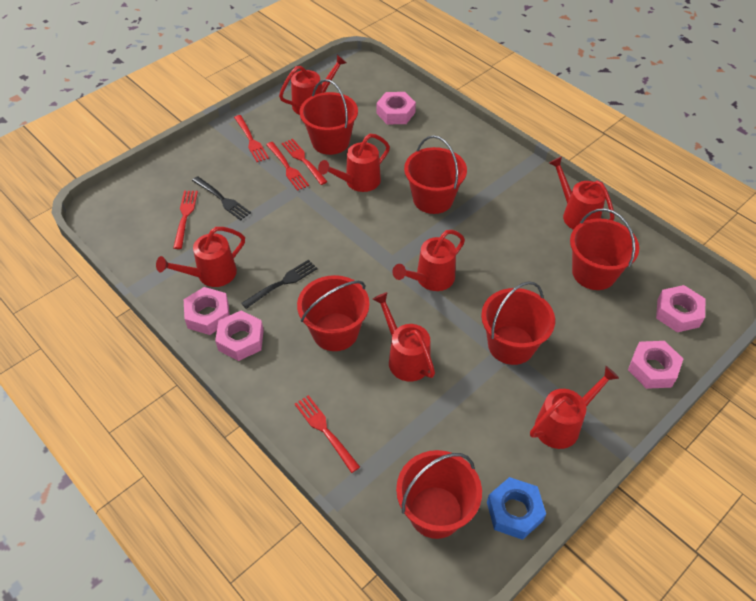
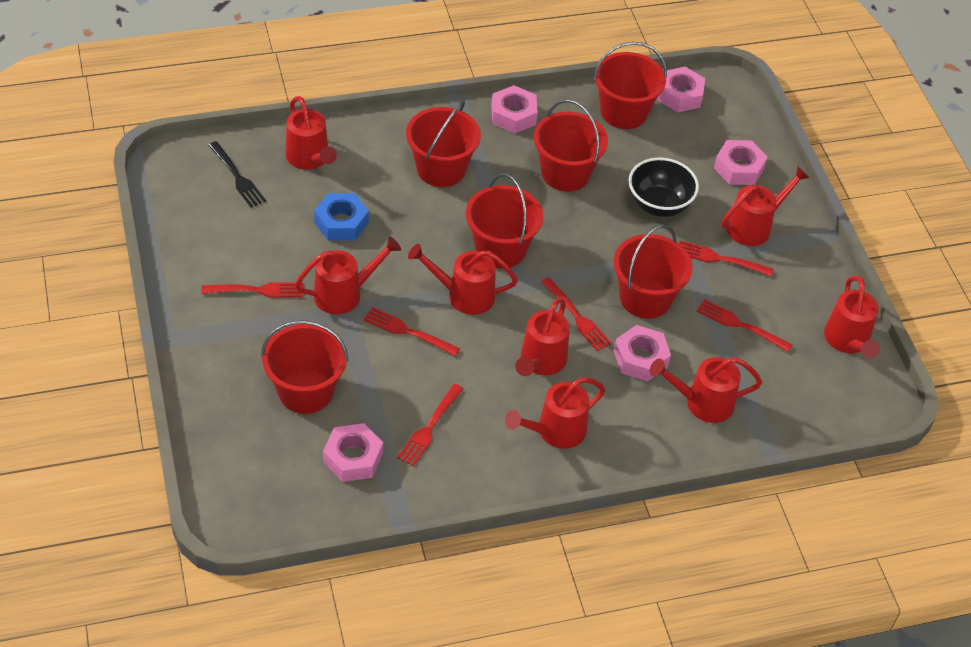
black bowl: 0 -> 1
black fork: 2 -> 1
red fork: 5 -> 6
red watering can: 7 -> 8

